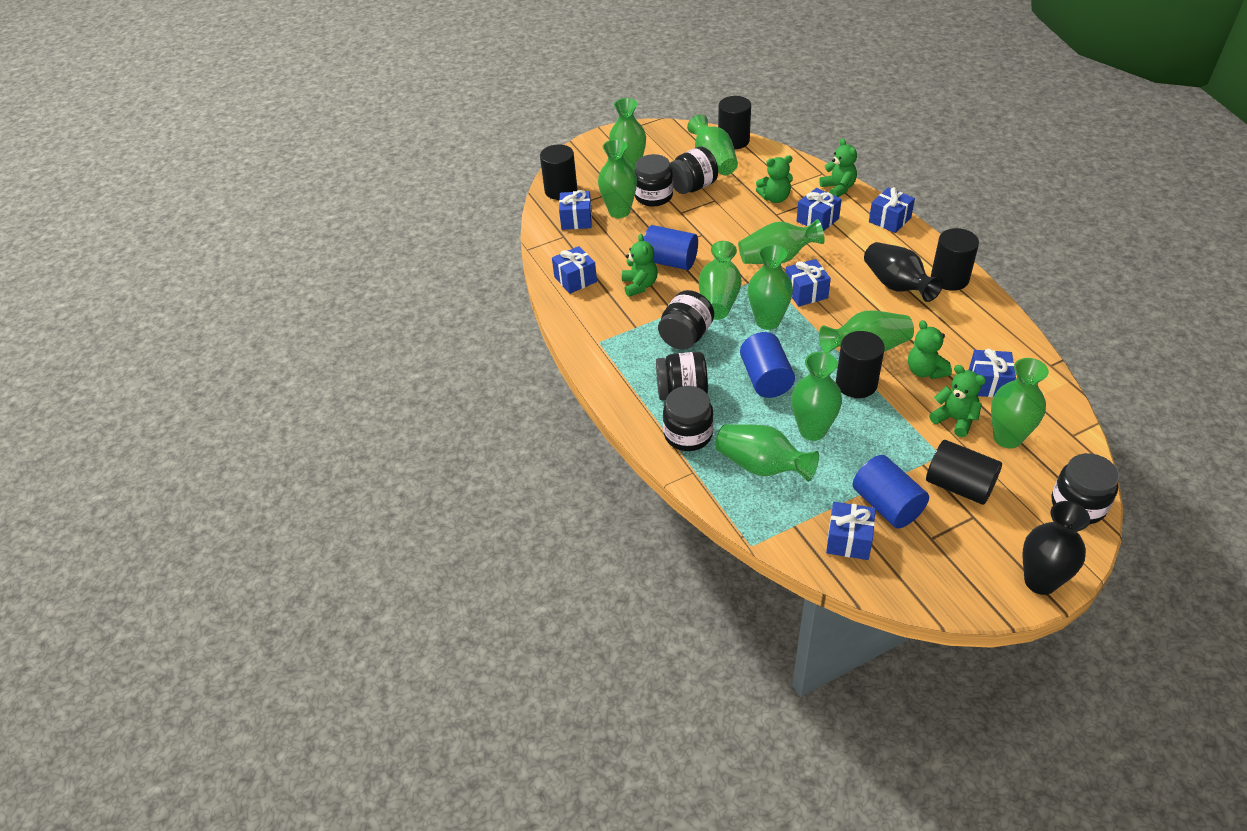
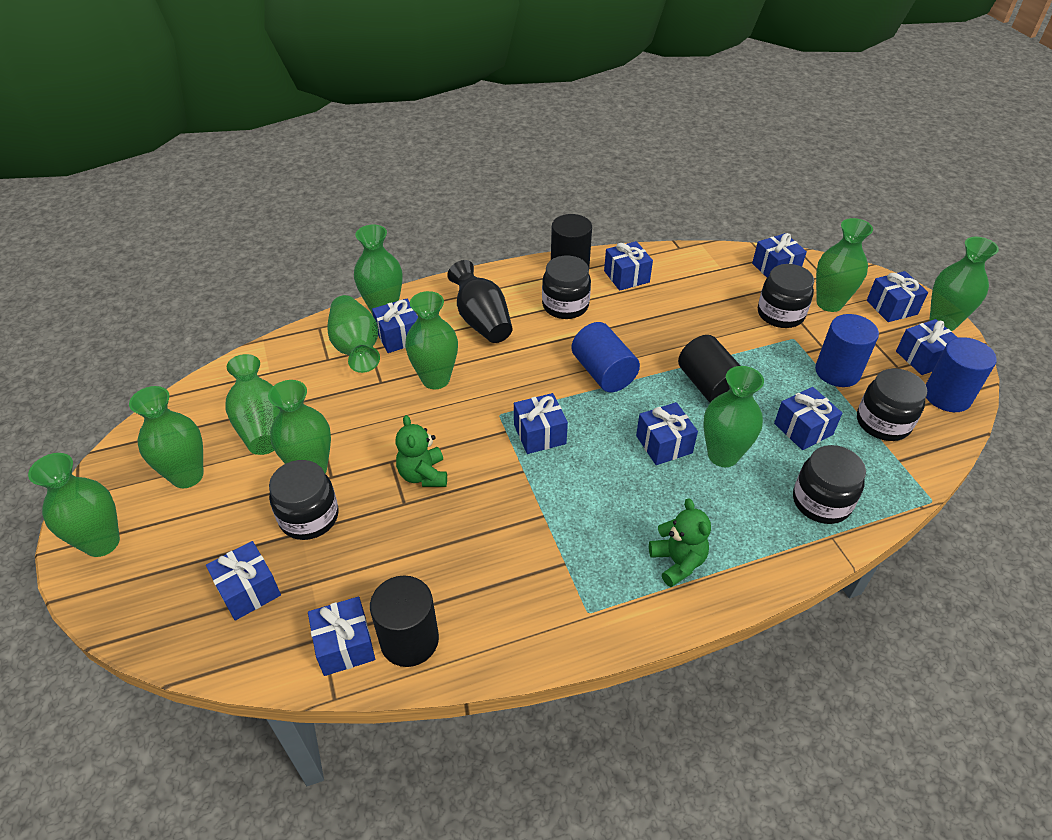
black cylinder: 5 -> 3
black jar: 6 -> 5
black vase: 2 -> 1
blue gift: 7 -> 10
green teddy bear: 5 -> 2

